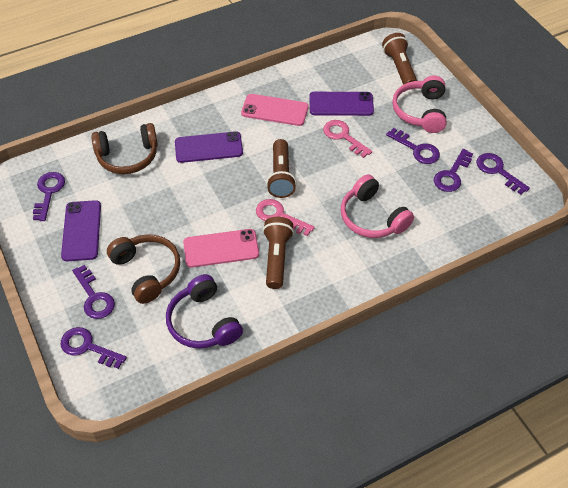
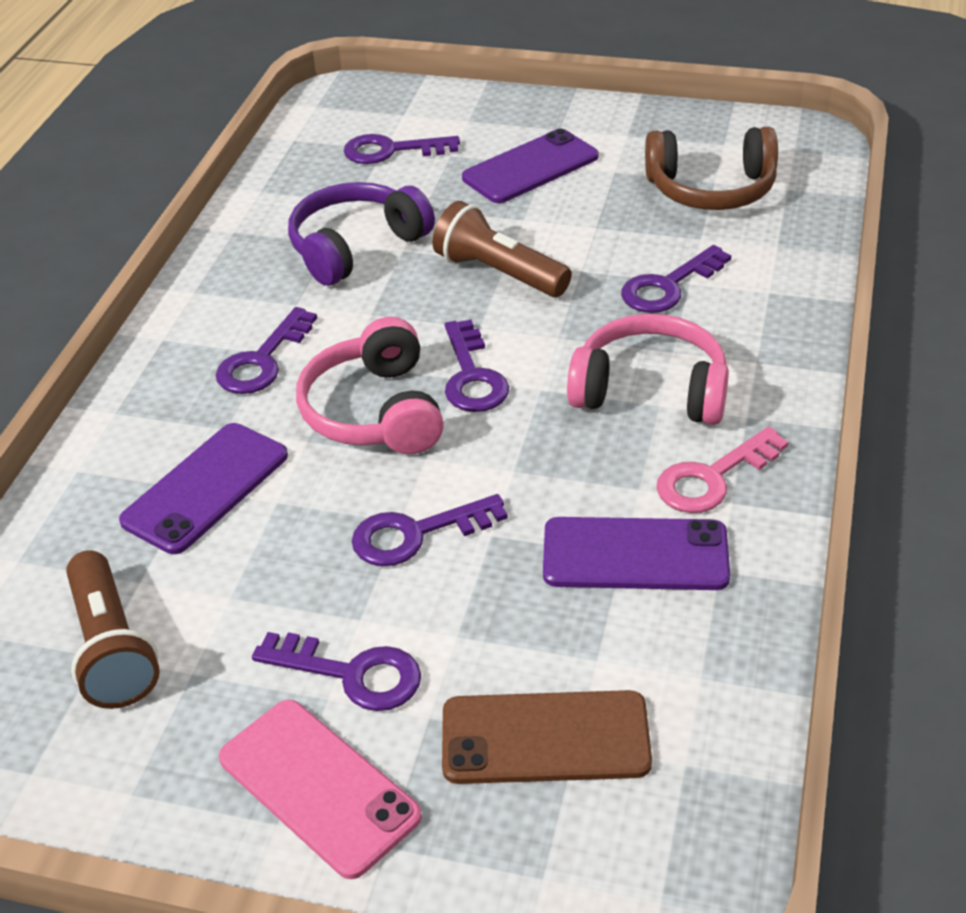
brown flashlight: 3 -> 2
brown headphones: 2 -> 1
brown phone: 0 -> 1
pink key: 2 -> 1
pink phone: 2 -> 1

